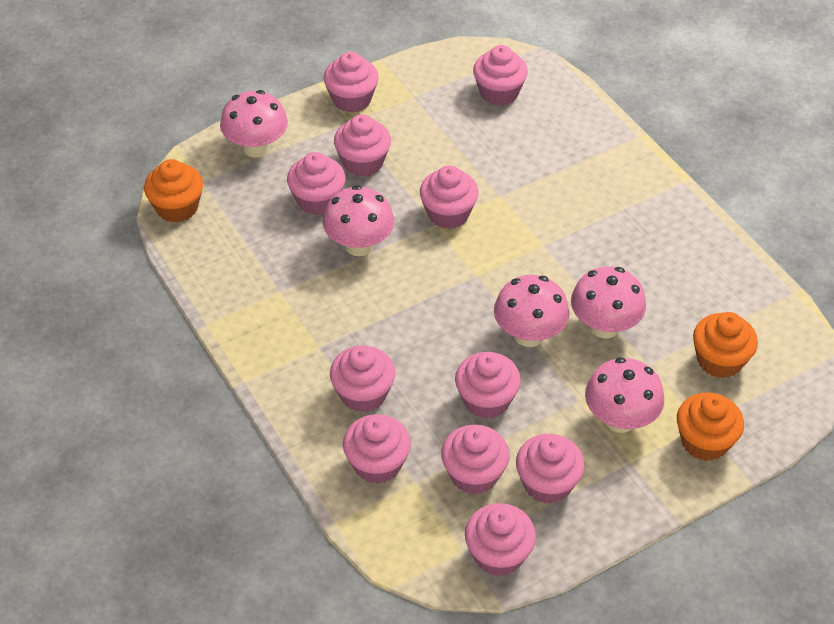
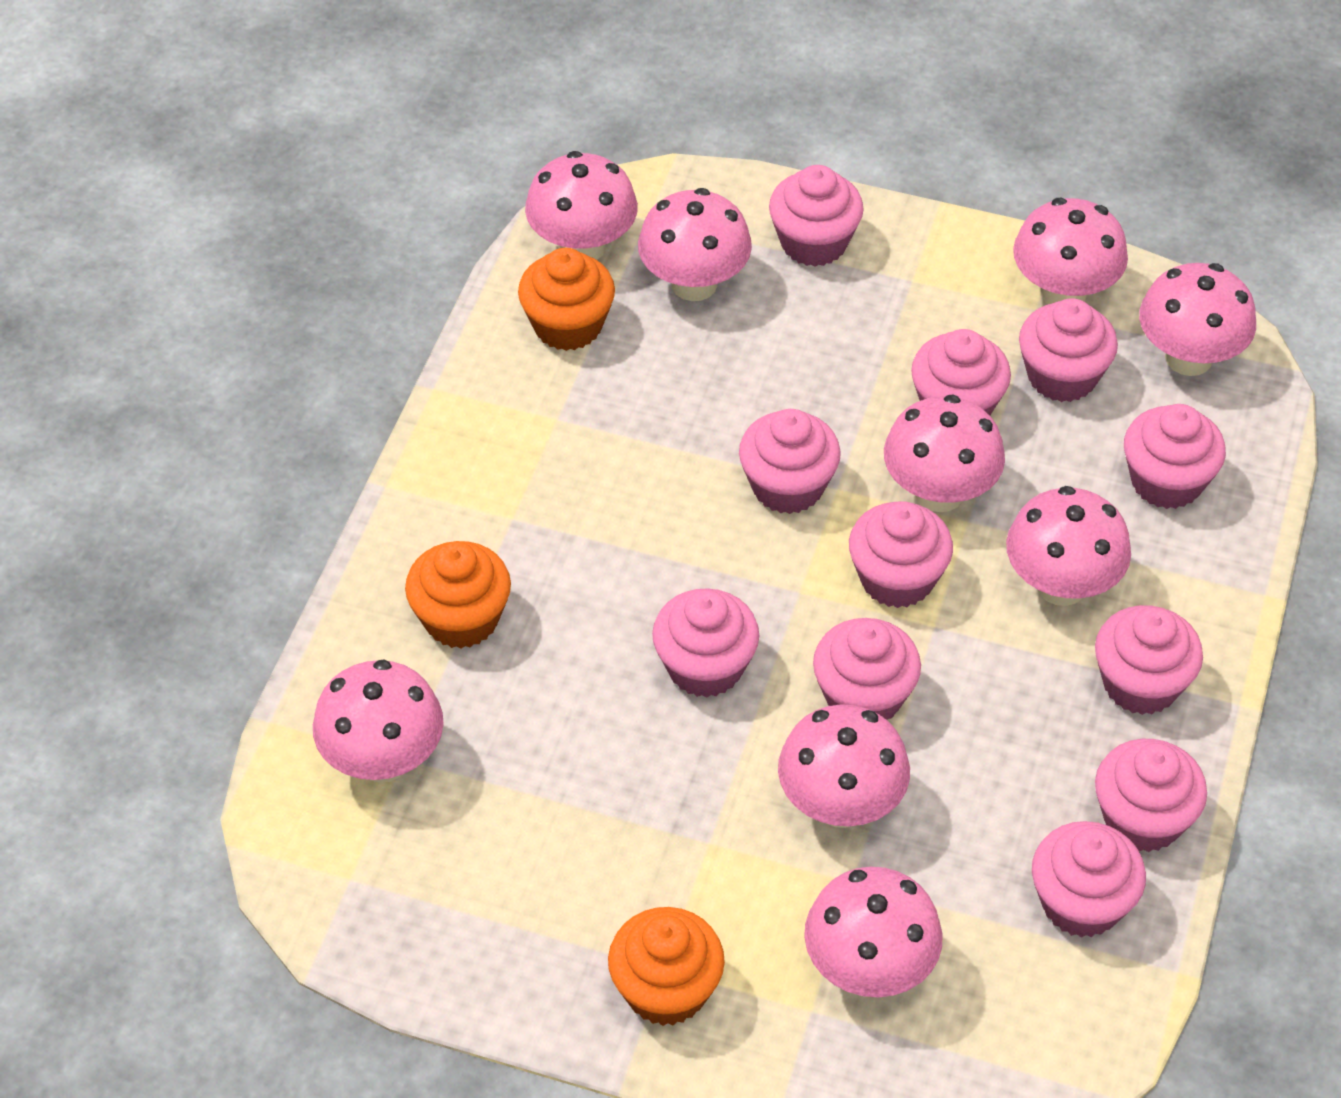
pink mushroom: 5 -> 9

